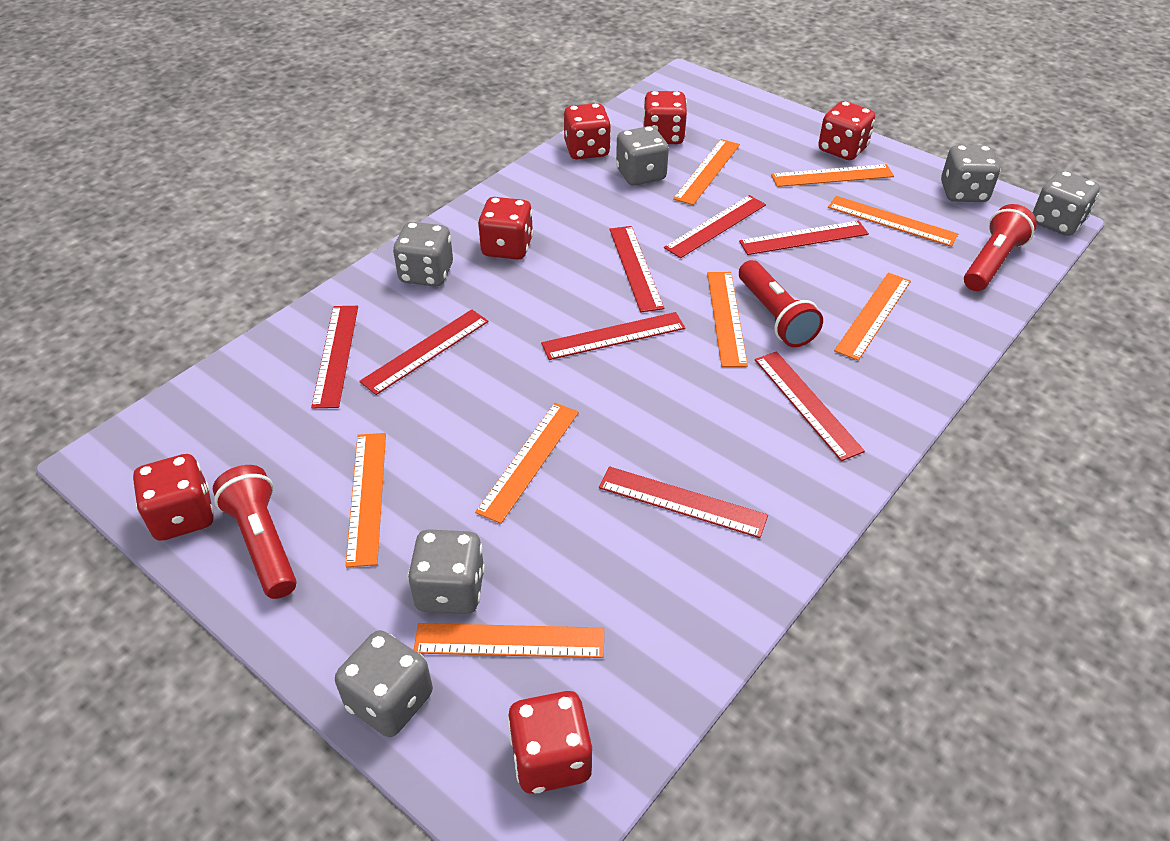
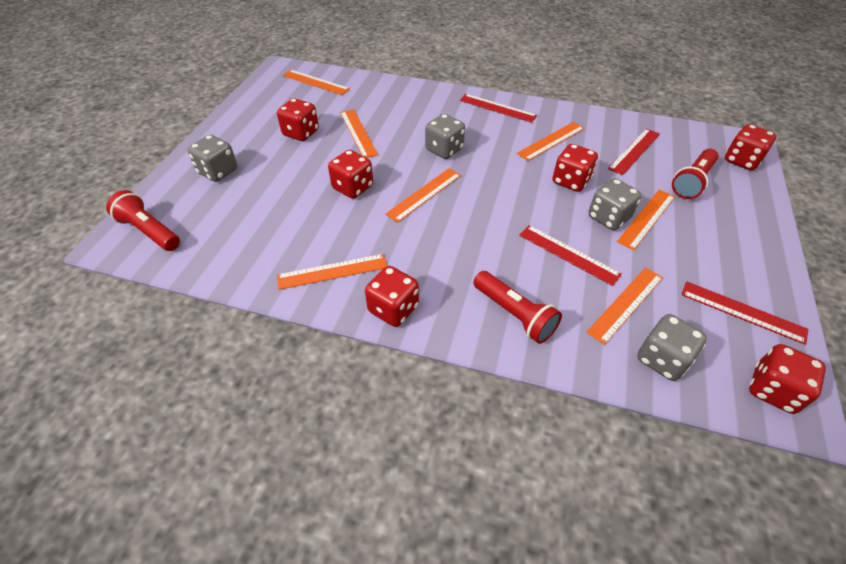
grey dice: 6 -> 4
orange ruler: 8 -> 7
red ruler: 8 -> 4

